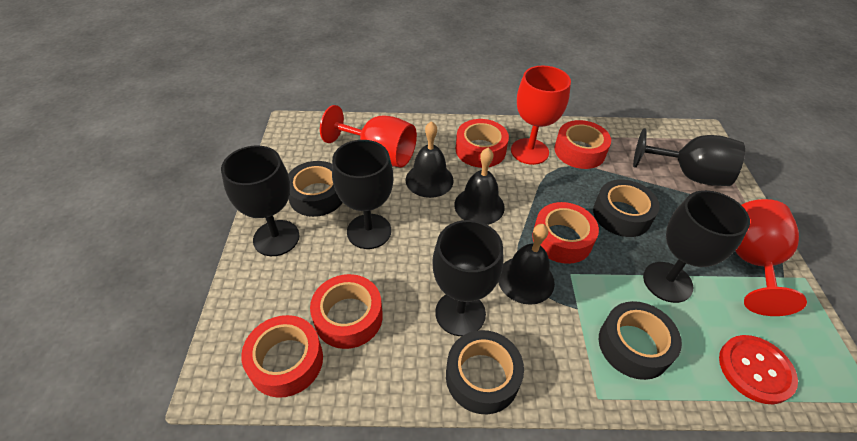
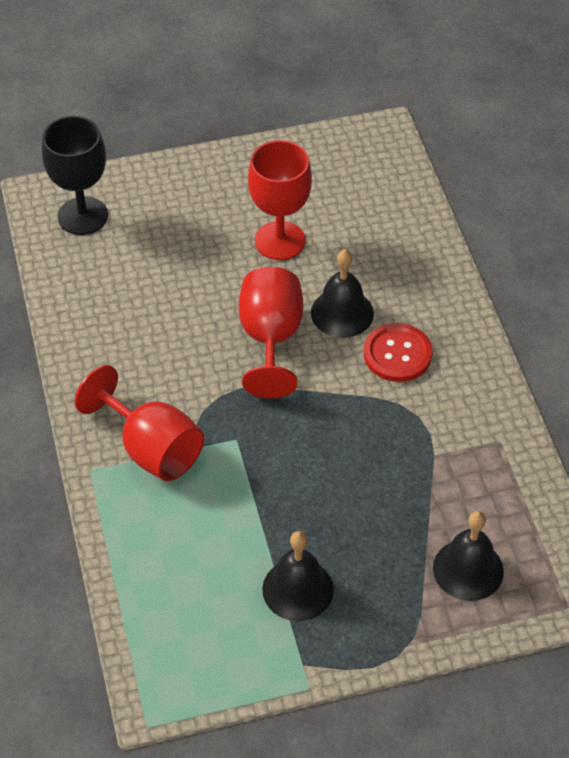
black goblet: 5 -> 1
black tape: 4 -> 0
red tape: 5 -> 0

